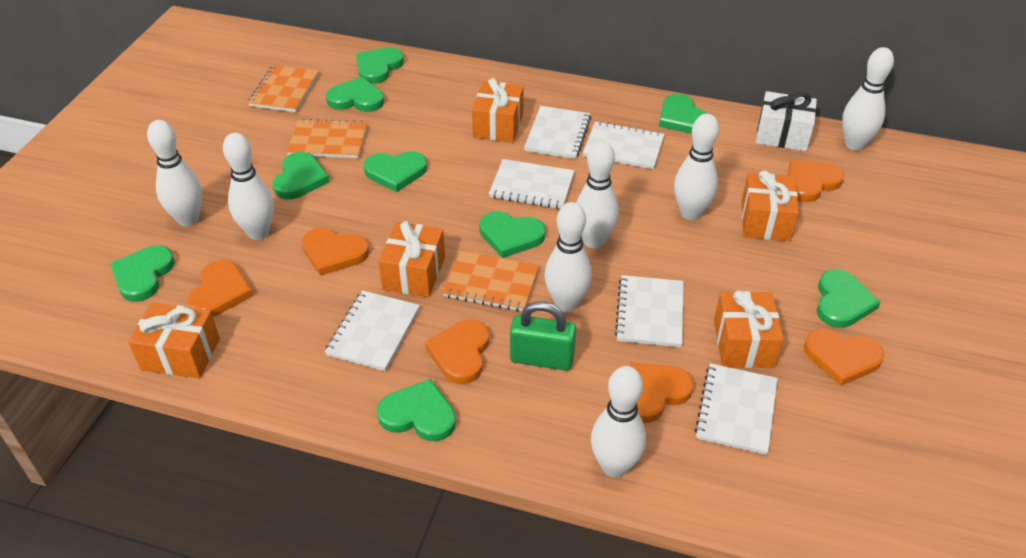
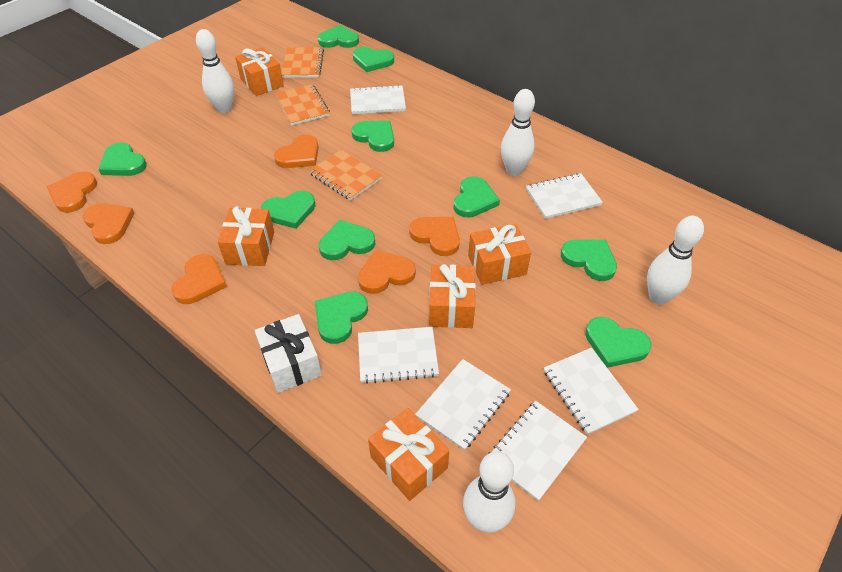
green heart: 9 -> 10
green padlock: 1 -> 0
white bowling pin: 7 -> 4

